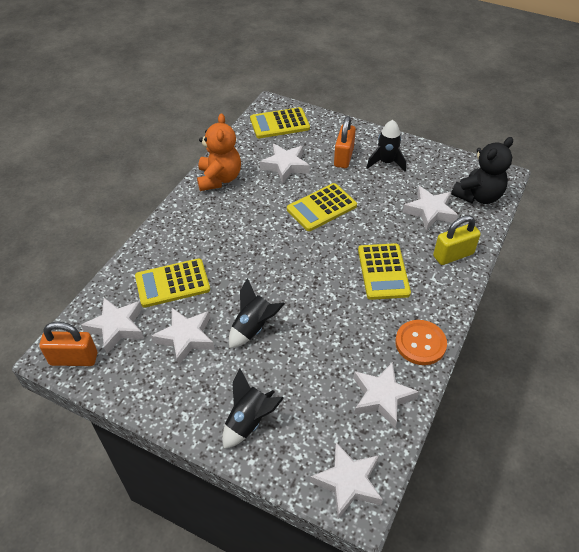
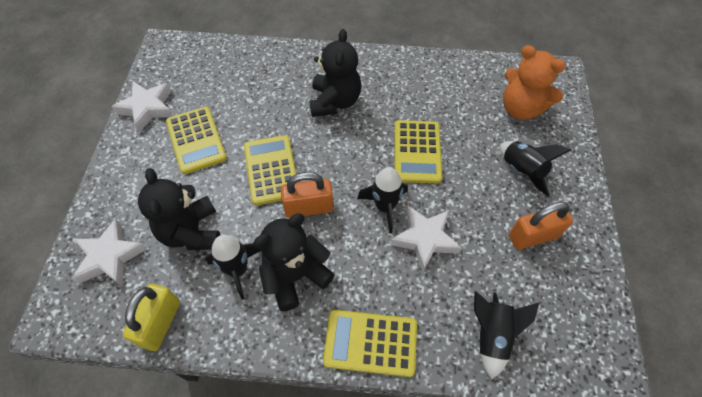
black rocket: 3 -> 4
black teddy bear: 1 -> 3
orange button: 1 -> 0
white star: 6 -> 3

